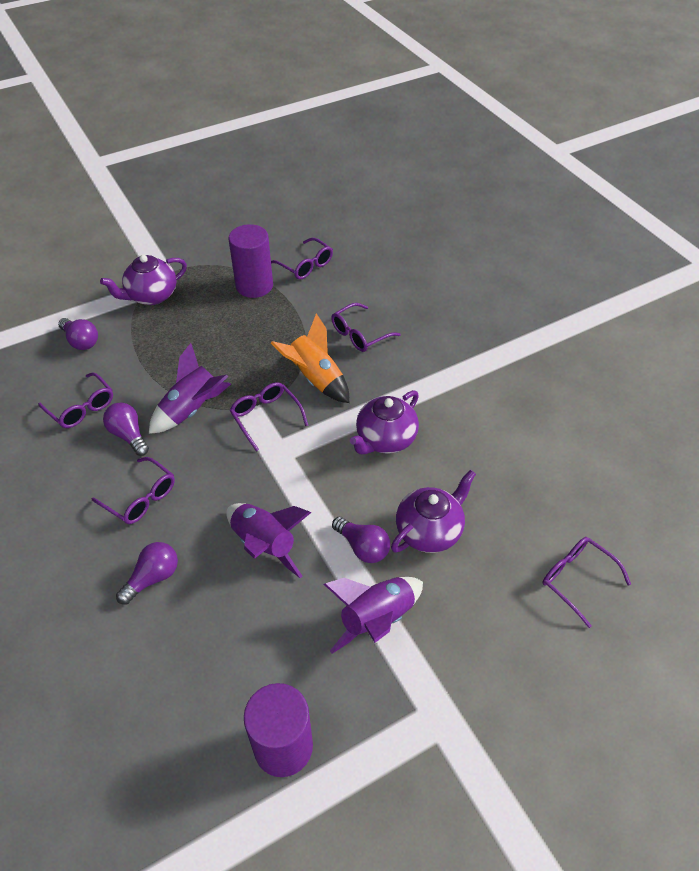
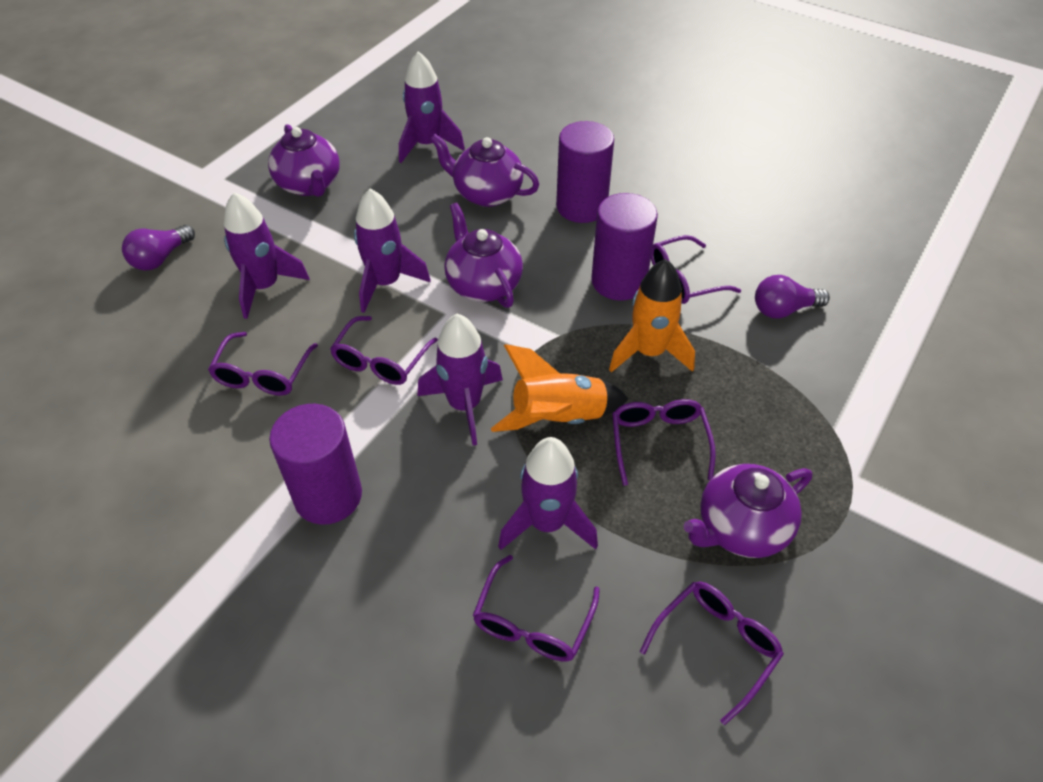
orange rocket: 1 -> 2
purple cylinder: 2 -> 3
purple light bulb: 4 -> 2
purple rocket: 3 -> 5
purple teapot: 3 -> 4

